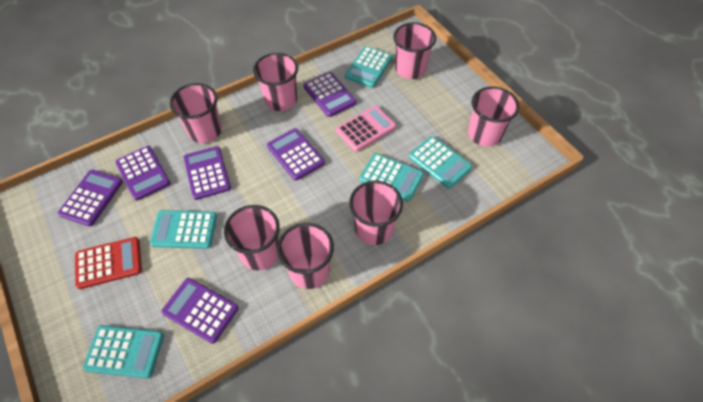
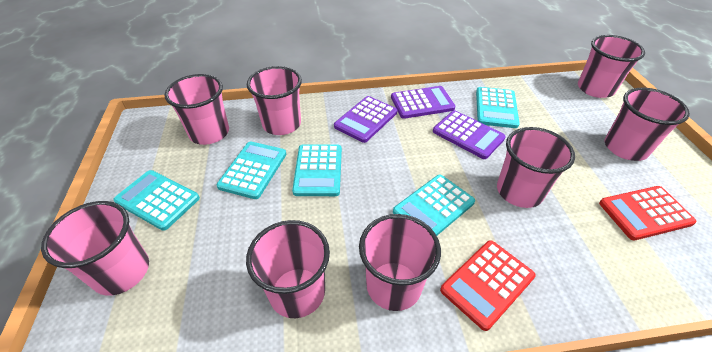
pink calculator: 1 -> 0
pink cup: 7 -> 8
purple calculator: 6 -> 3
red calculator: 1 -> 2

